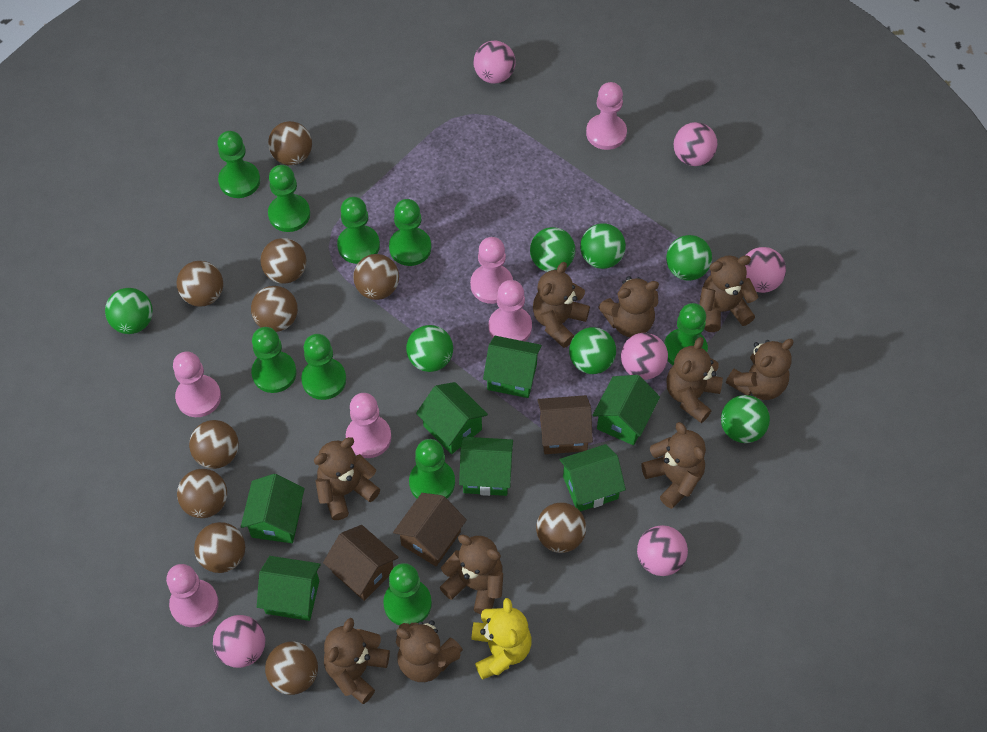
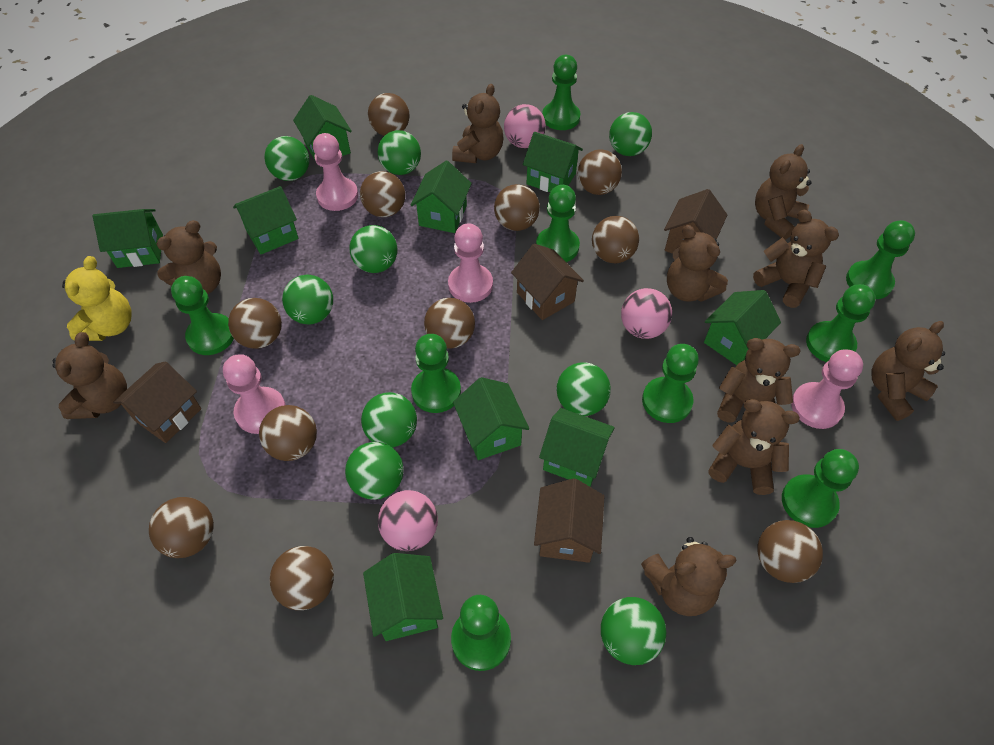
brown ball: 10 -> 11
brown house: 3 -> 4
green ball: 7 -> 9
green house: 7 -> 9
pink ball: 6 -> 3
pink pawn: 6 -> 4

